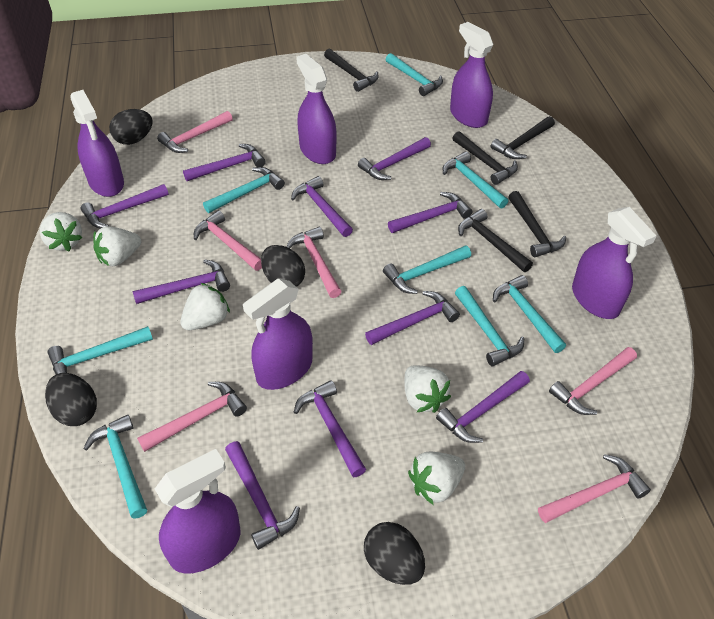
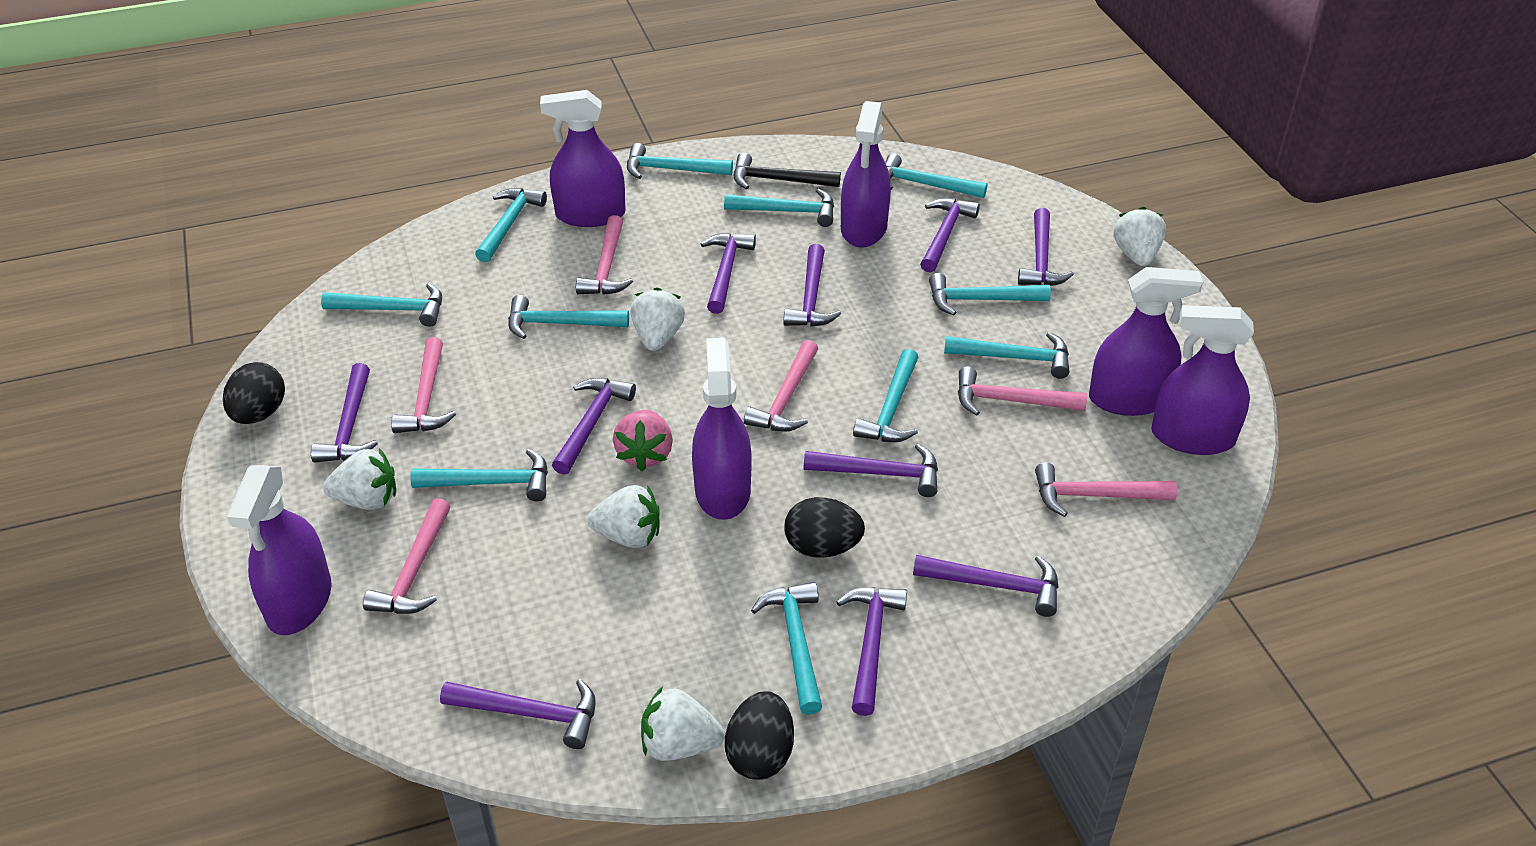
black egg: 4 -> 3
black hammer: 5 -> 1
pink strawberry: 0 -> 1
turquoise hammer: 8 -> 11

